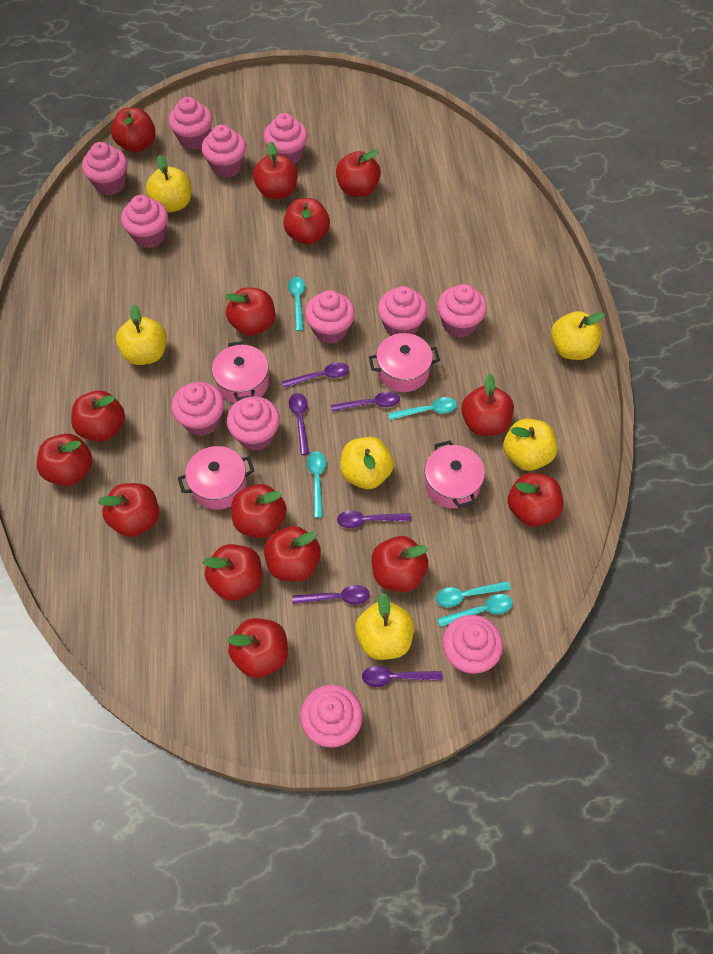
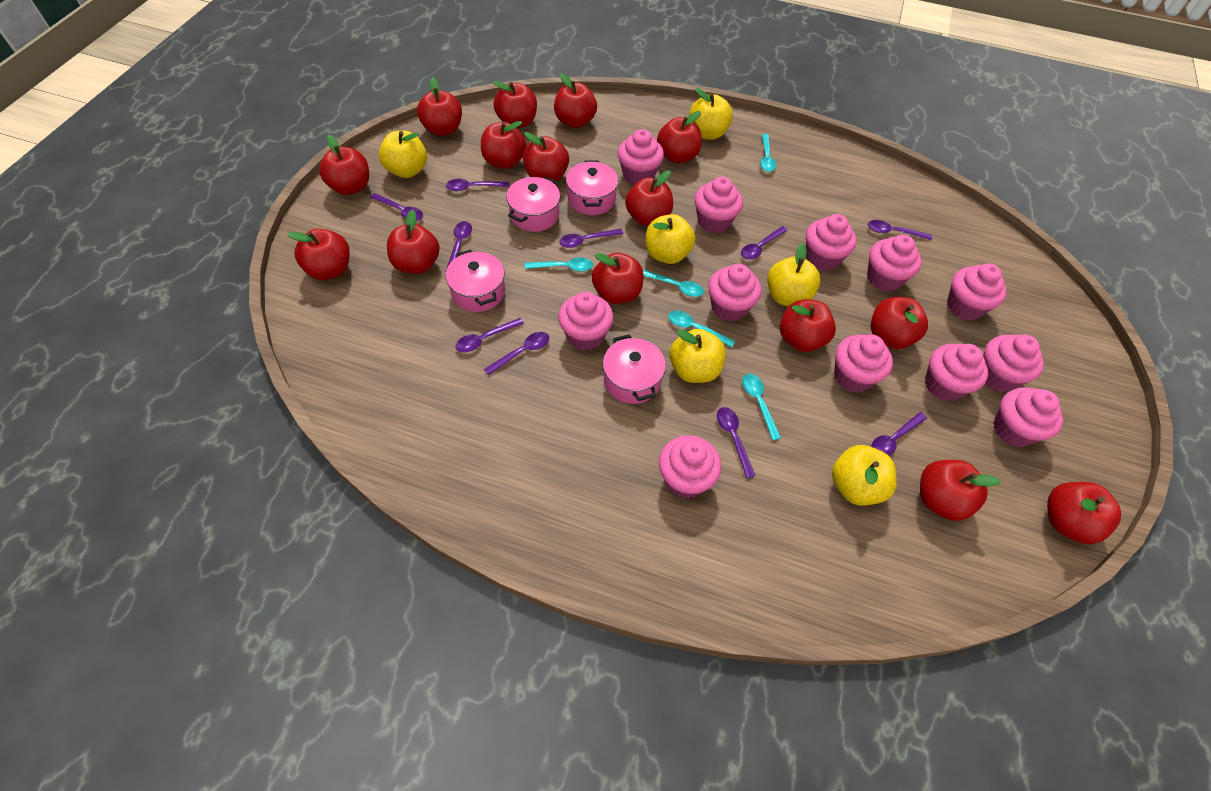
purple spoon: 6 -> 10

